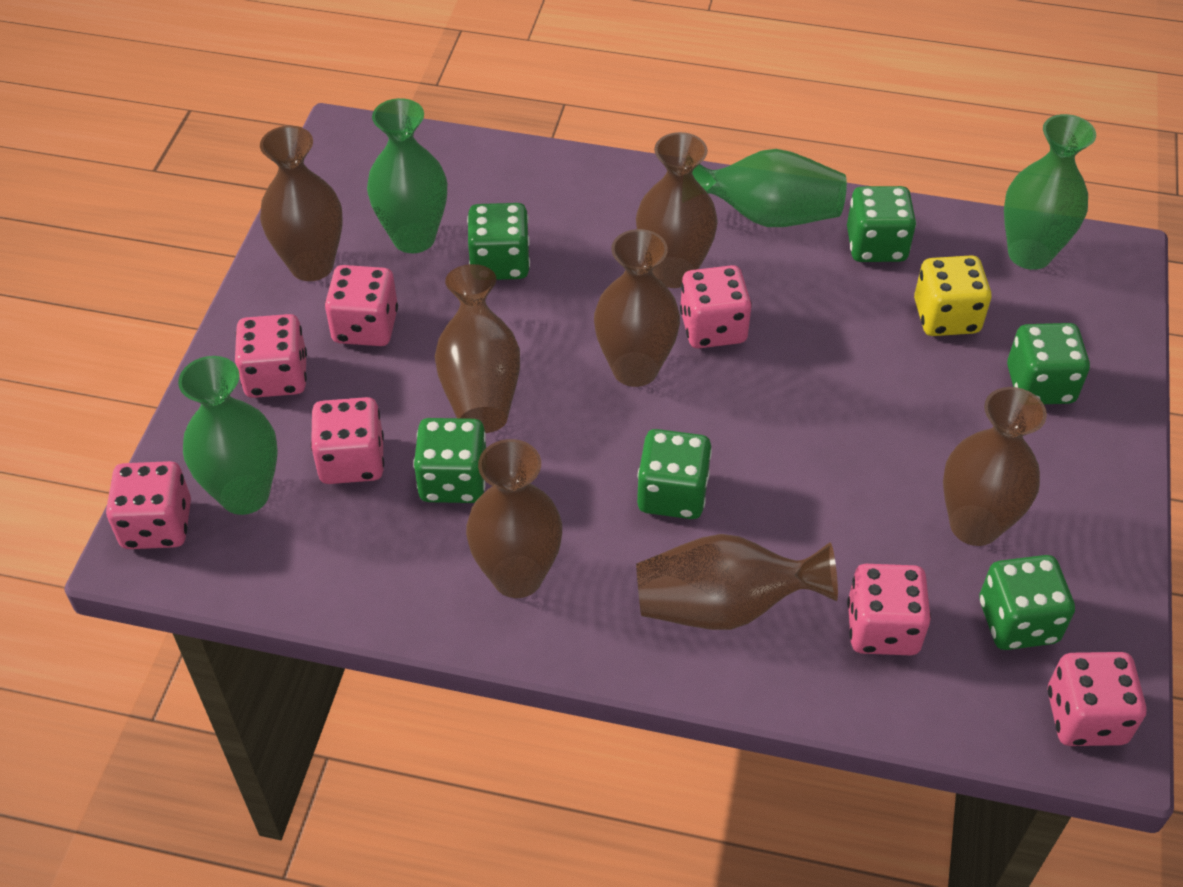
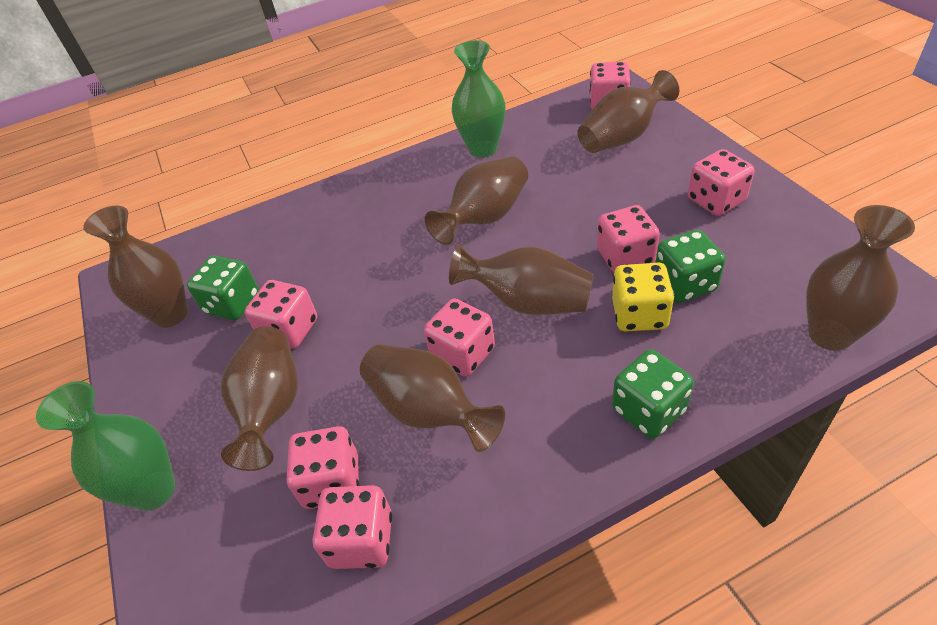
green dice: 6 -> 3
green vase: 4 -> 2

